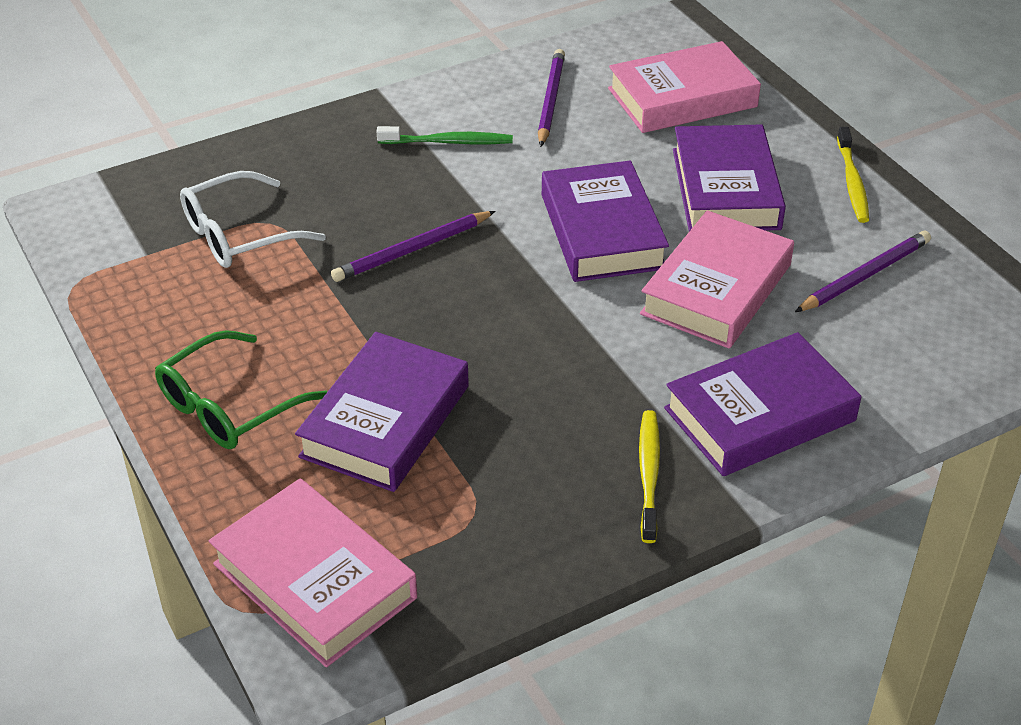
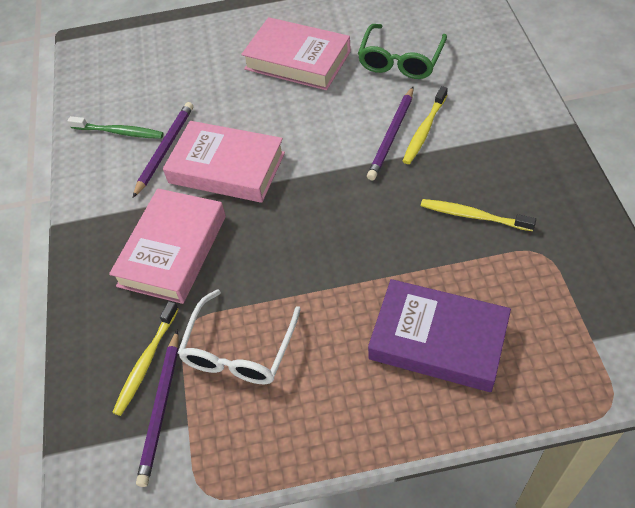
purple book: 4 -> 1
yellow toothbrush: 2 -> 3

